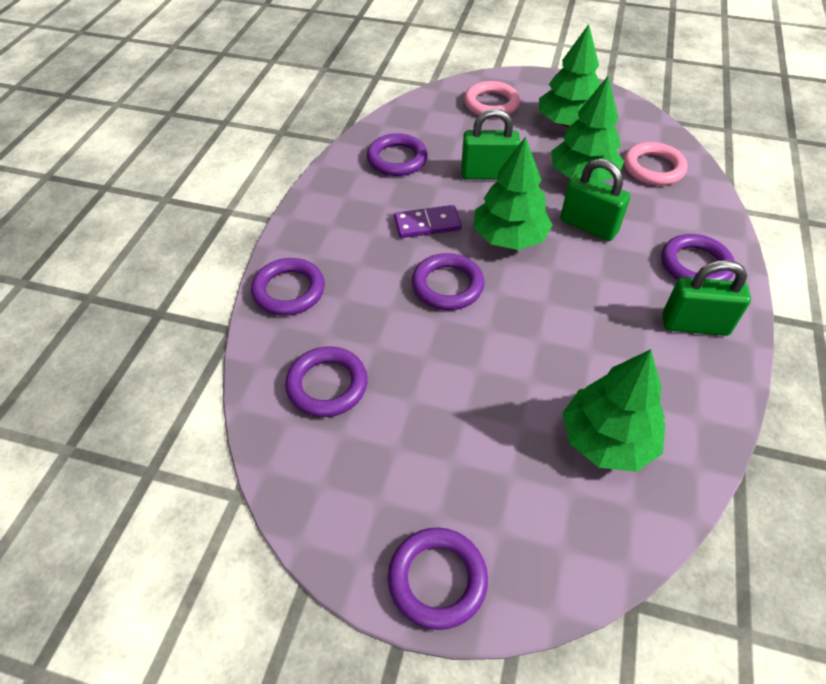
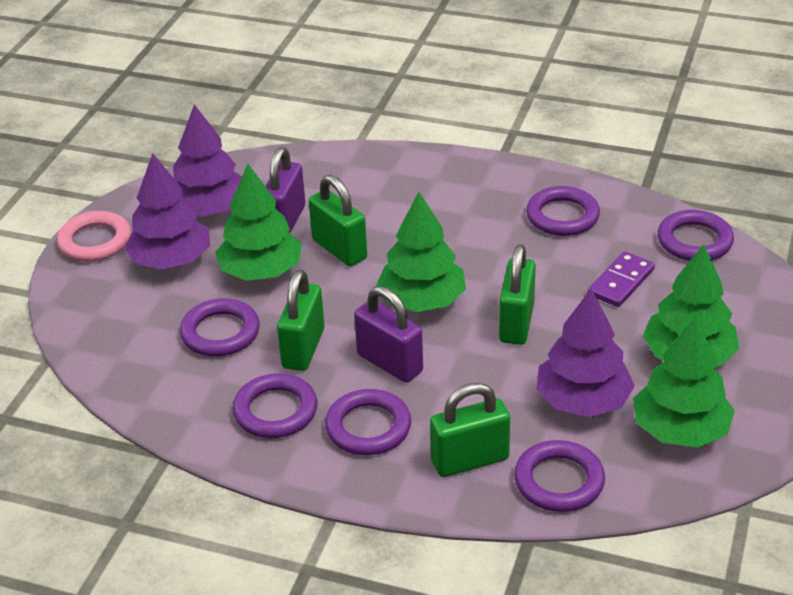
green padlock: 3 -> 4
pink ring: 2 -> 1
purple padlock: 0 -> 2
purple tree: 0 -> 3

